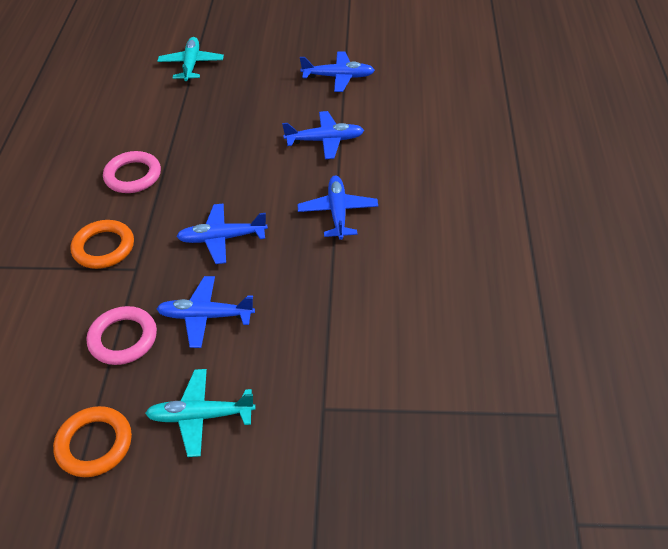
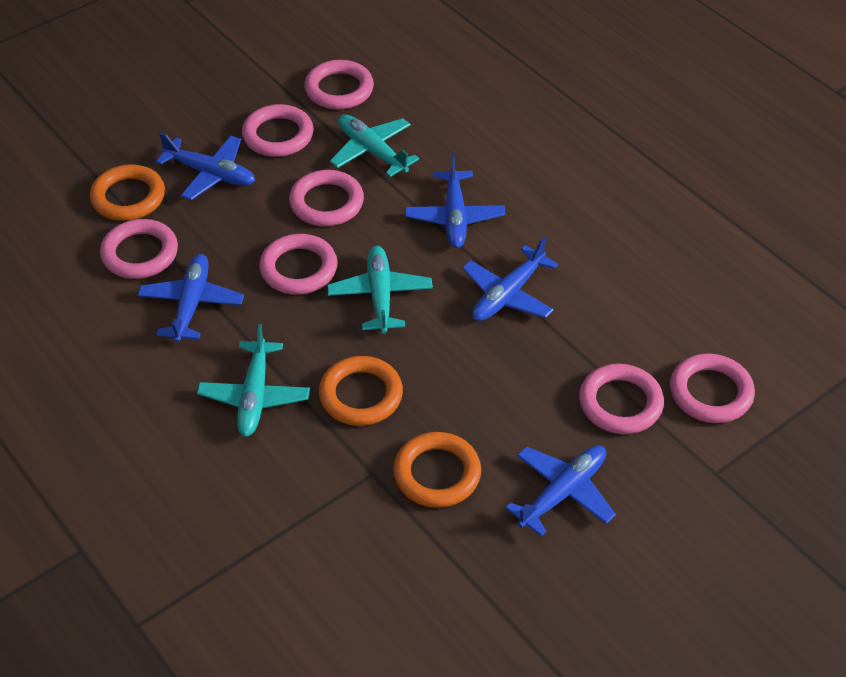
orange ring: 2 -> 3
pink ring: 2 -> 7
turquoise plane: 2 -> 3

